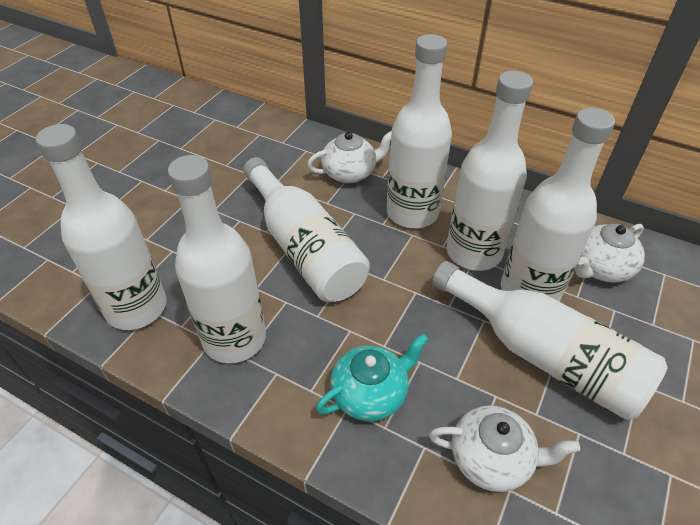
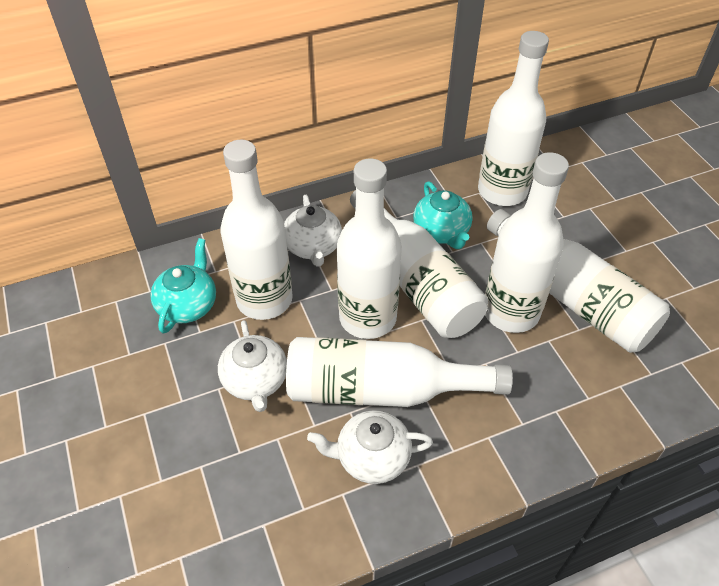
turquoise teapot: 1 -> 2

